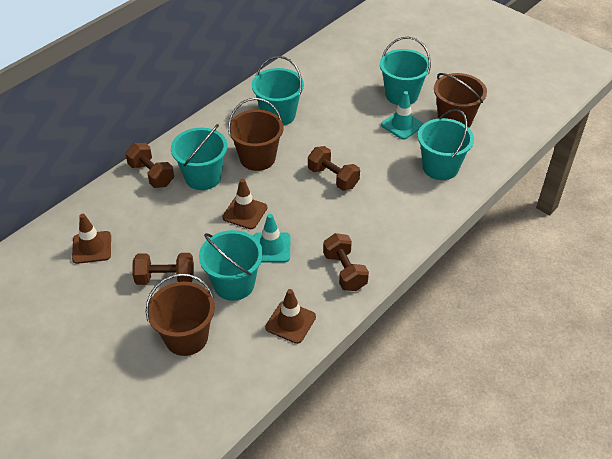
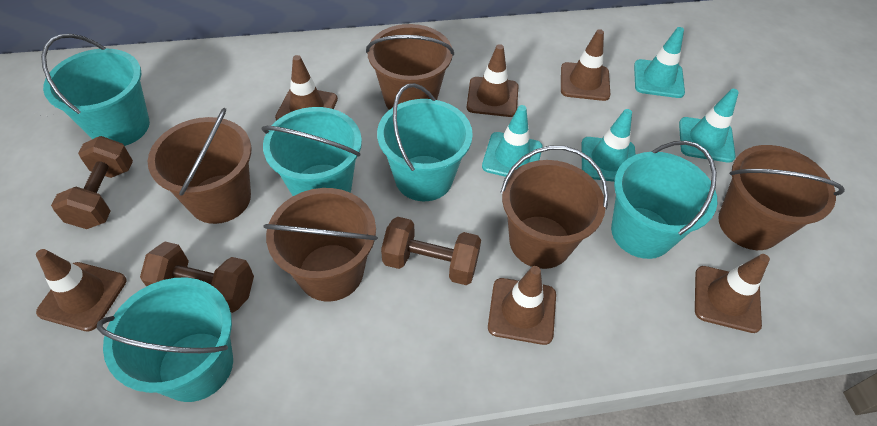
brown bucket: 3 -> 5
brown dumbbell: 4 -> 3
brown traffic cone: 3 -> 6
turquoise traffic cone: 2 -> 4

